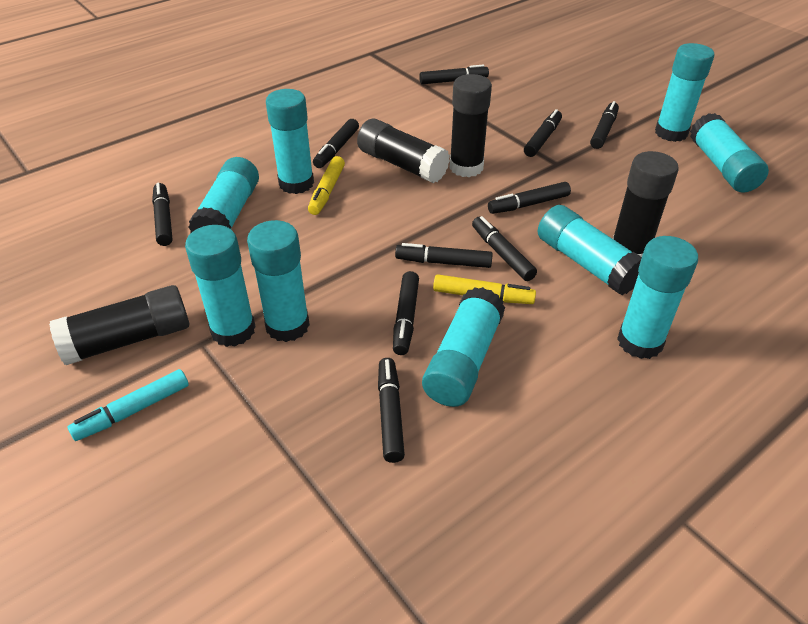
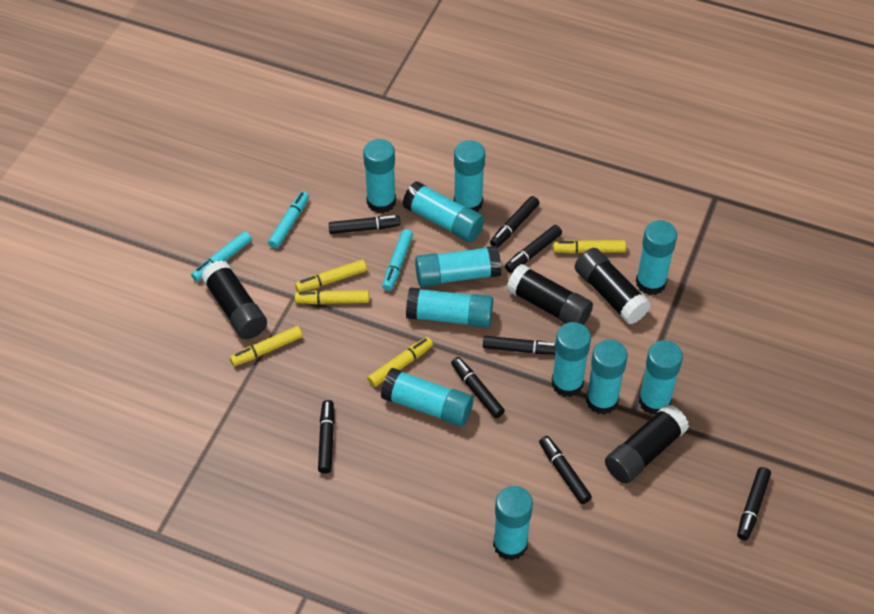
black marker: 10 -> 8
turquoise glue stick: 9 -> 11
turquoise marker: 1 -> 3
yellow marker: 2 -> 5

